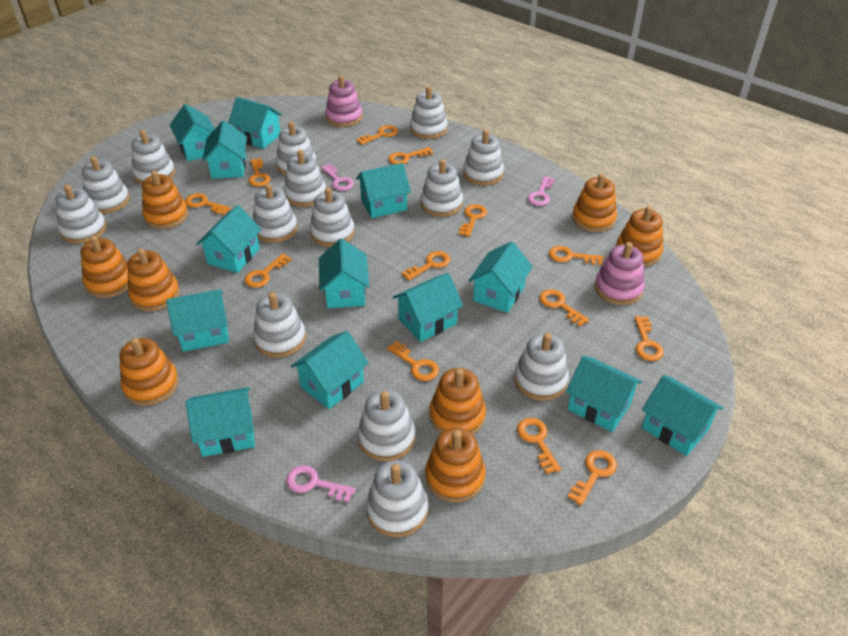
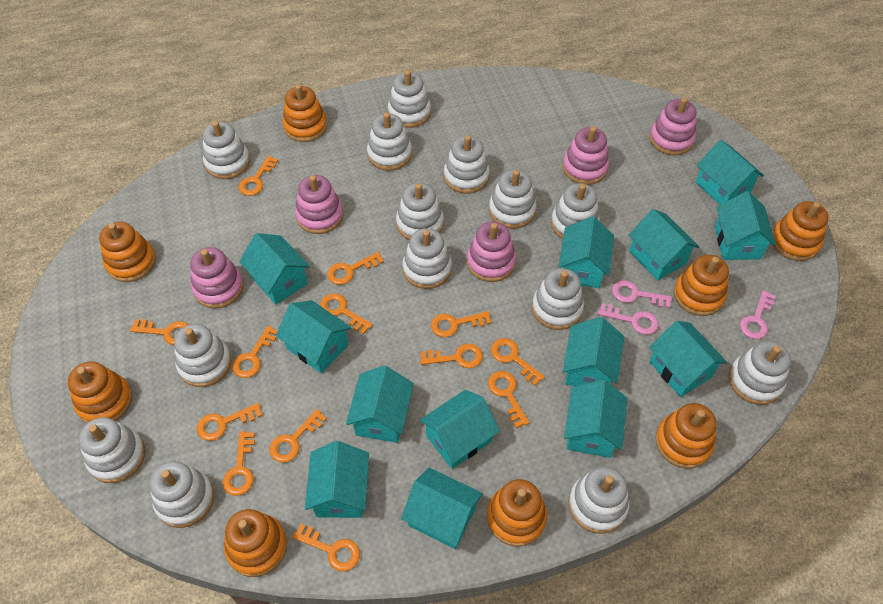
pink stacking toy: 2 -> 5

